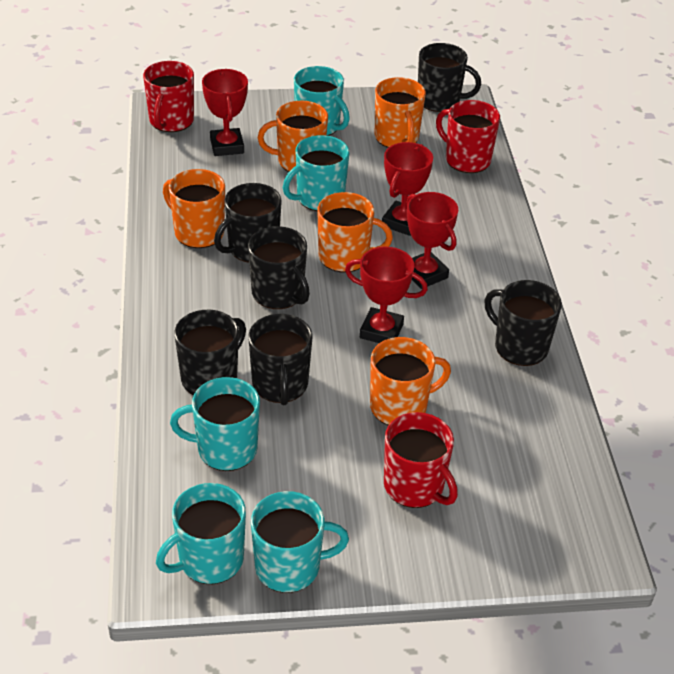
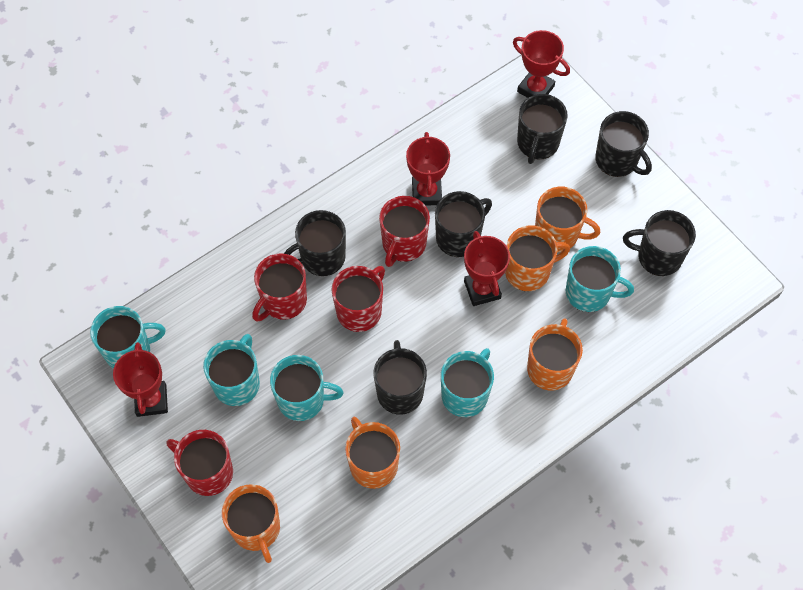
red mug: 3 -> 4

